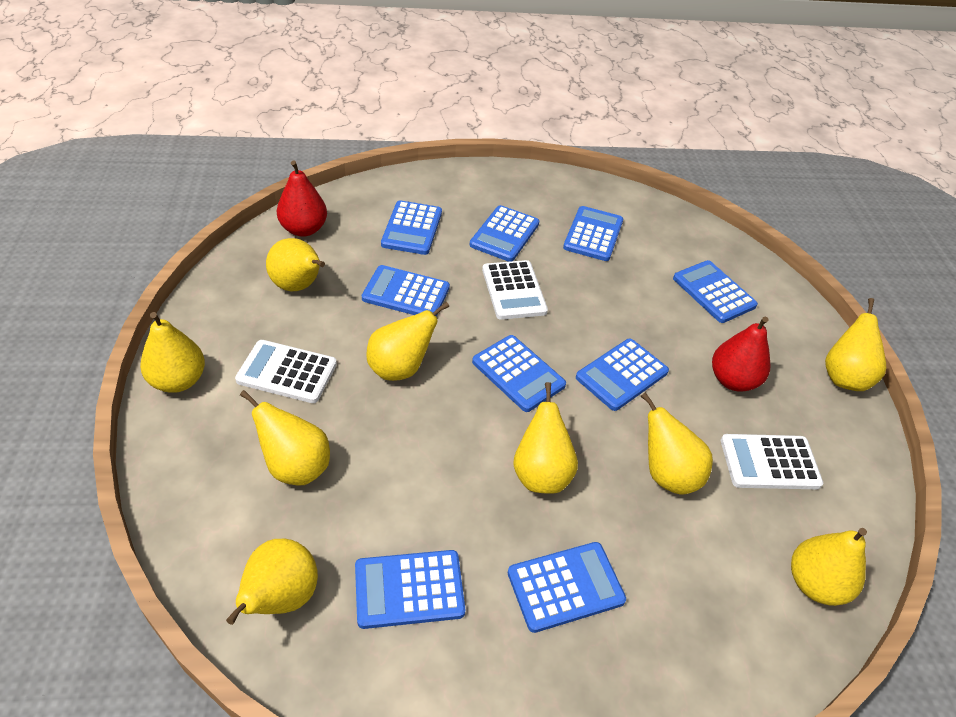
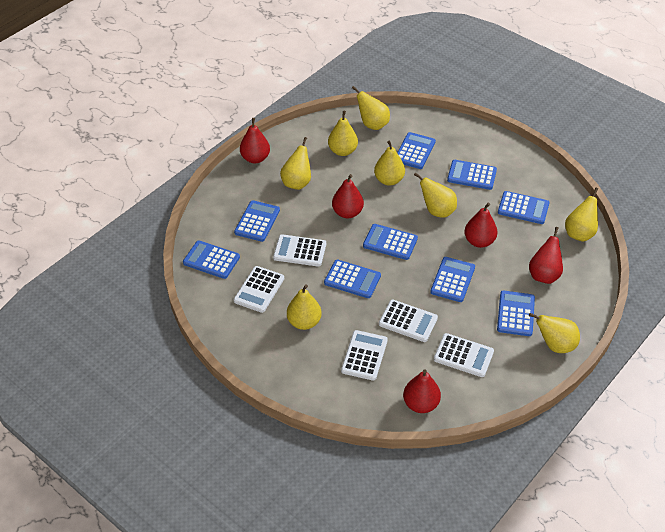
red pear: 2 -> 5
white calculator: 3 -> 5
yellow pear: 9 -> 8

